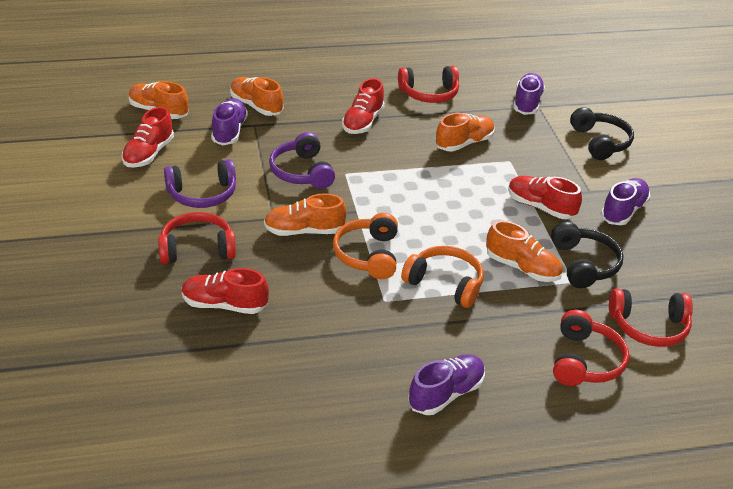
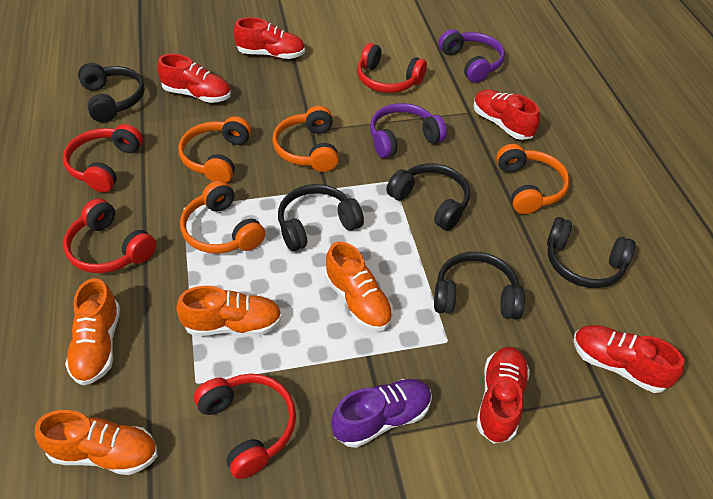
black headphones: 2 -> 5
orange headphones: 2 -> 4
orange shoe: 5 -> 4
purple shoe: 4 -> 1
red shoe: 4 -> 5

